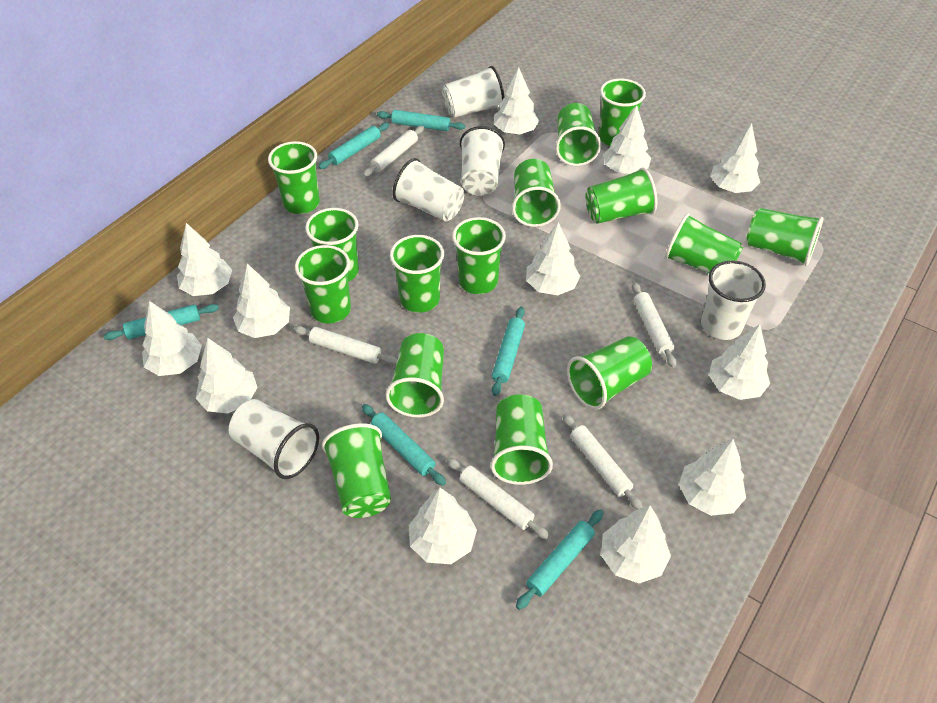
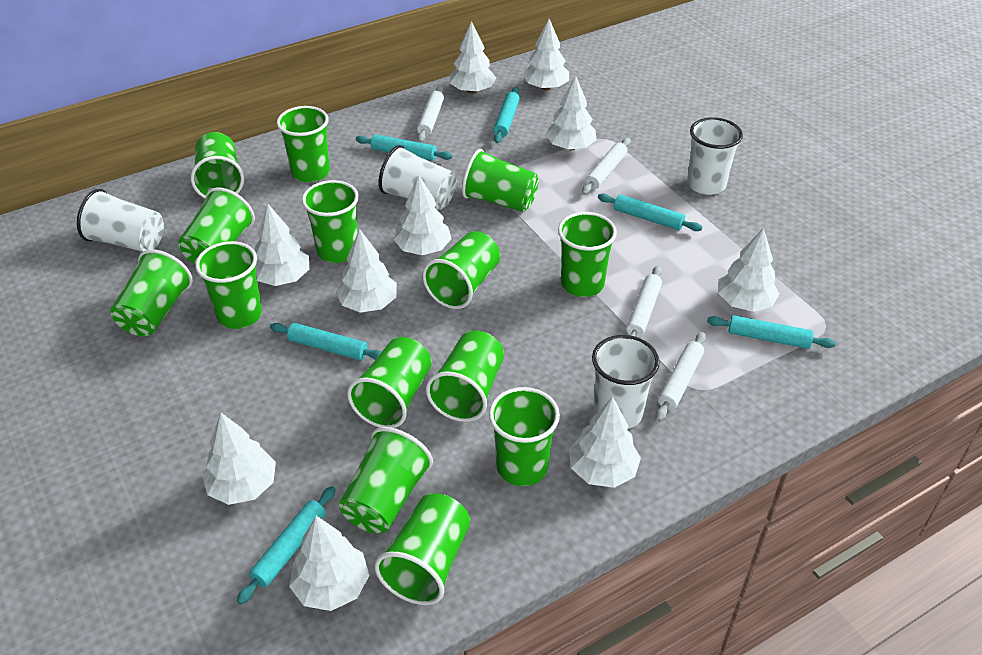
green cup: 15 -> 14
white cup: 5 -> 4
white rolling pin: 5 -> 4
white tree: 12 -> 10

